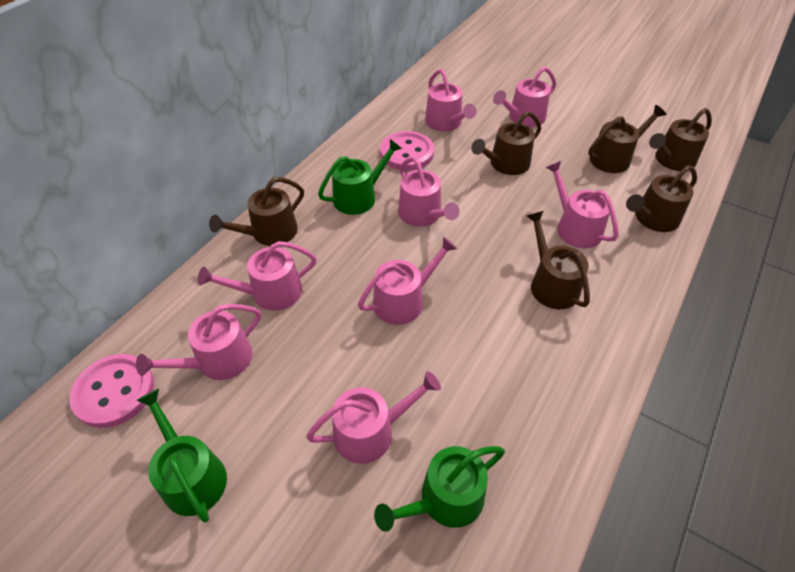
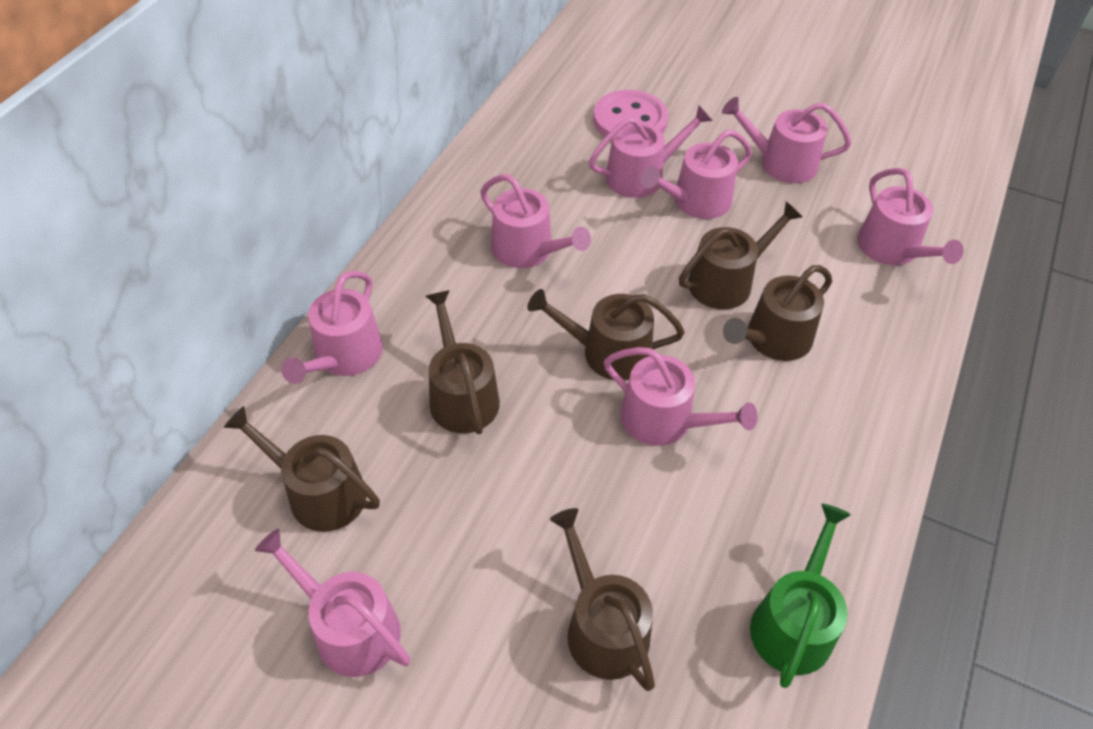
green watering can: 3 -> 1
pink button: 2 -> 1

